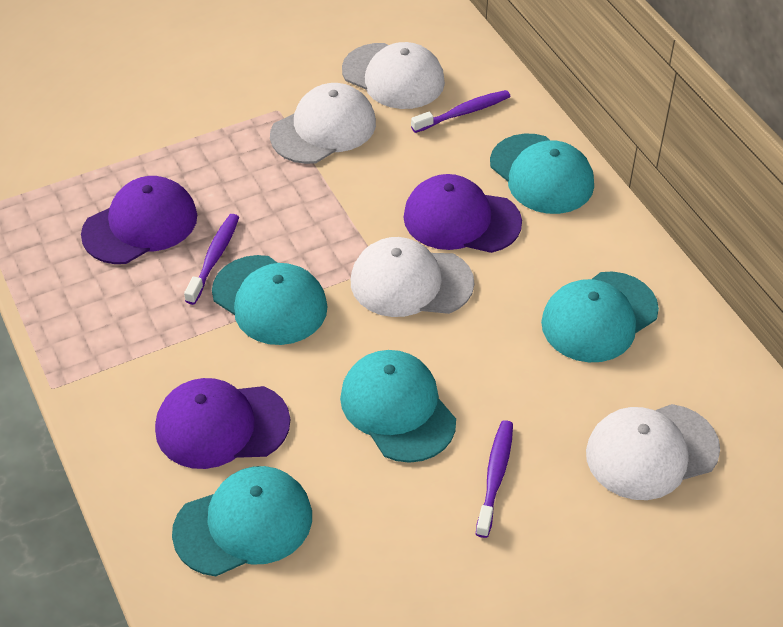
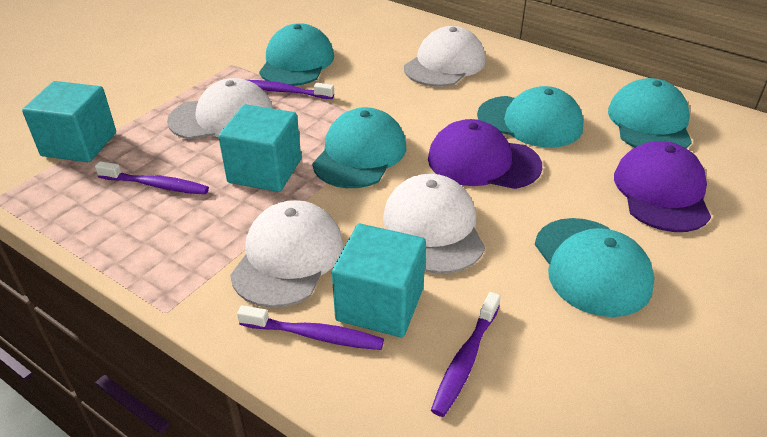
purple cap: 3 -> 2
purple toothbrush: 3 -> 4
turquoise cube: 0 -> 3

